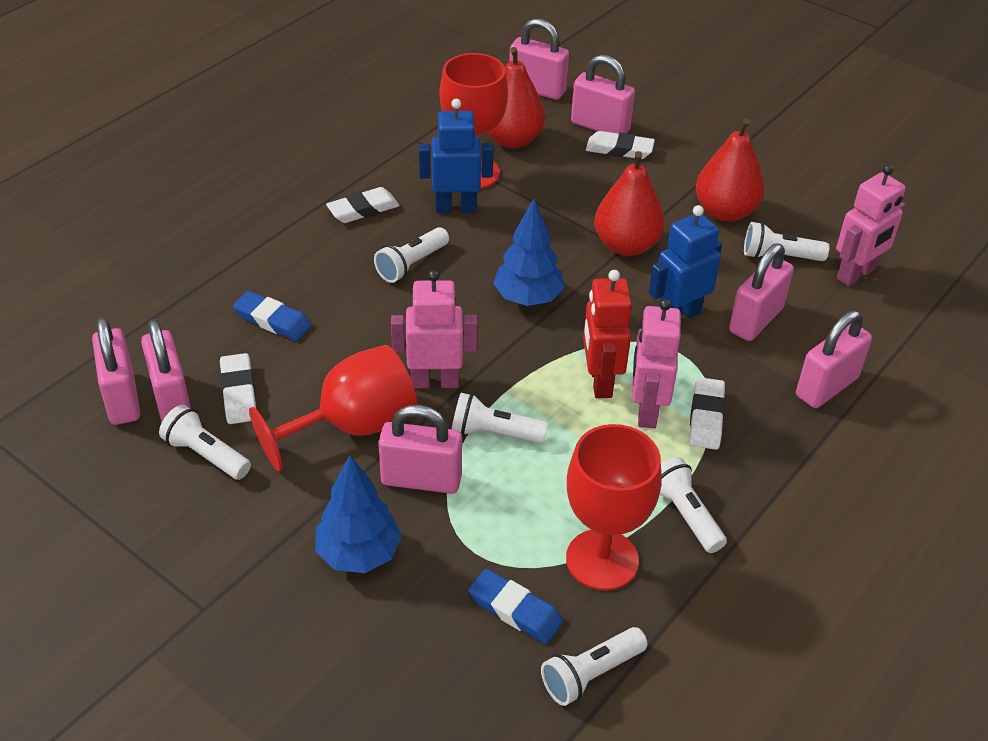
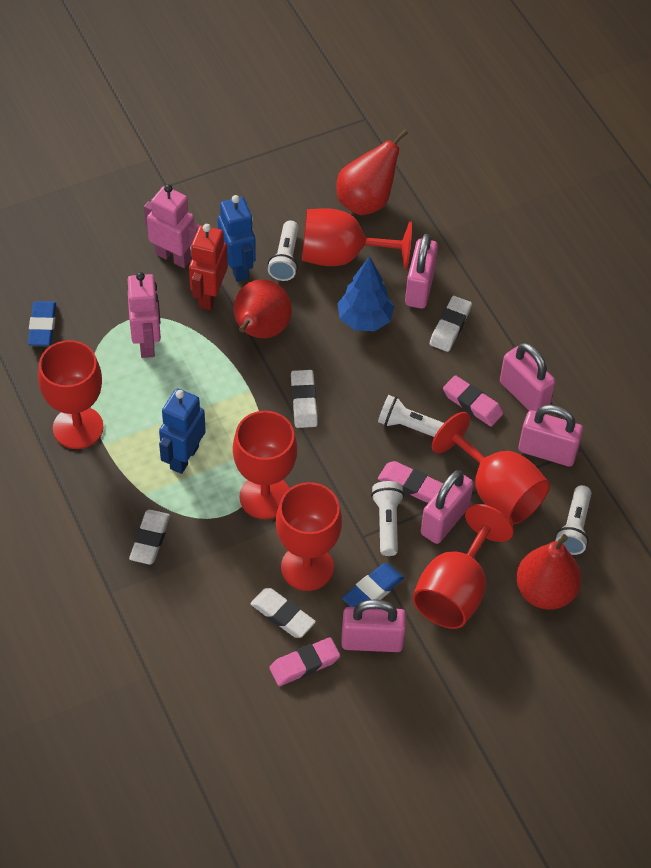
blue tree: 2 -> 1
pink eraser: 0 -> 3
pink padlock: 7 -> 5
pink robot: 3 -> 2
red goblet: 3 -> 6
white flashlight: 6 -> 4

